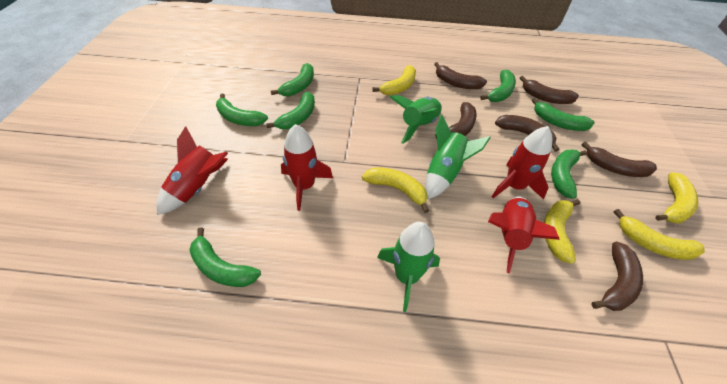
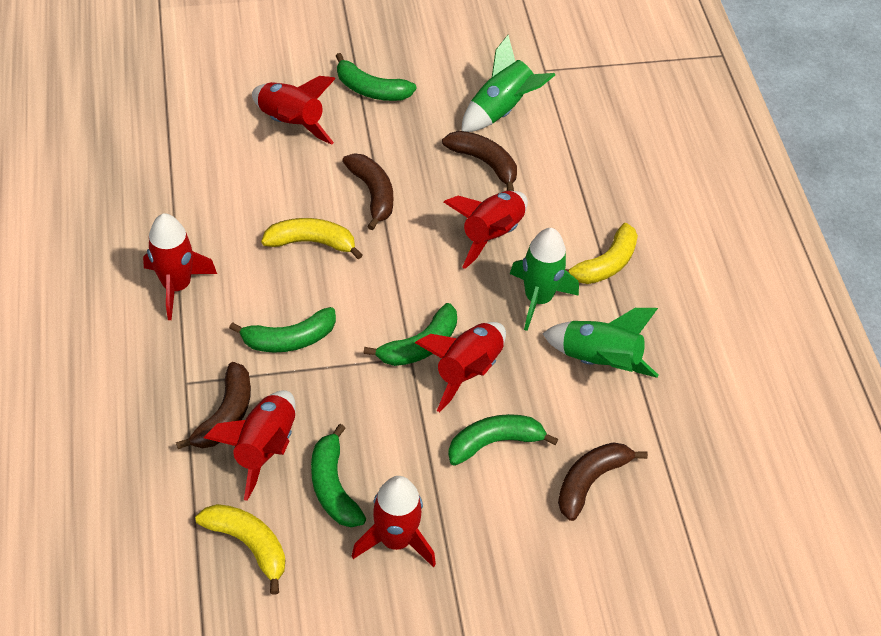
brown banana: 6 -> 4
green banana: 7 -> 5
red rocket: 4 -> 6
yellow banana: 5 -> 3

